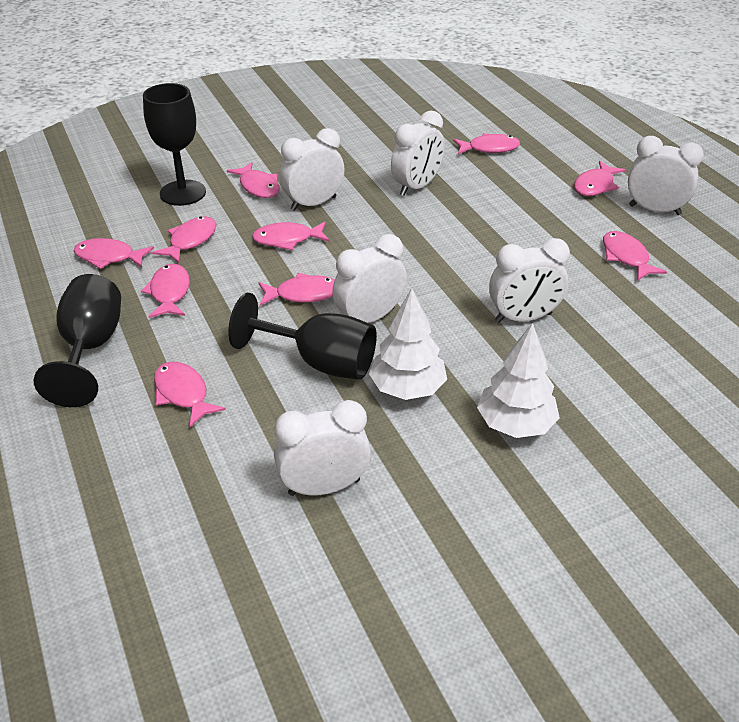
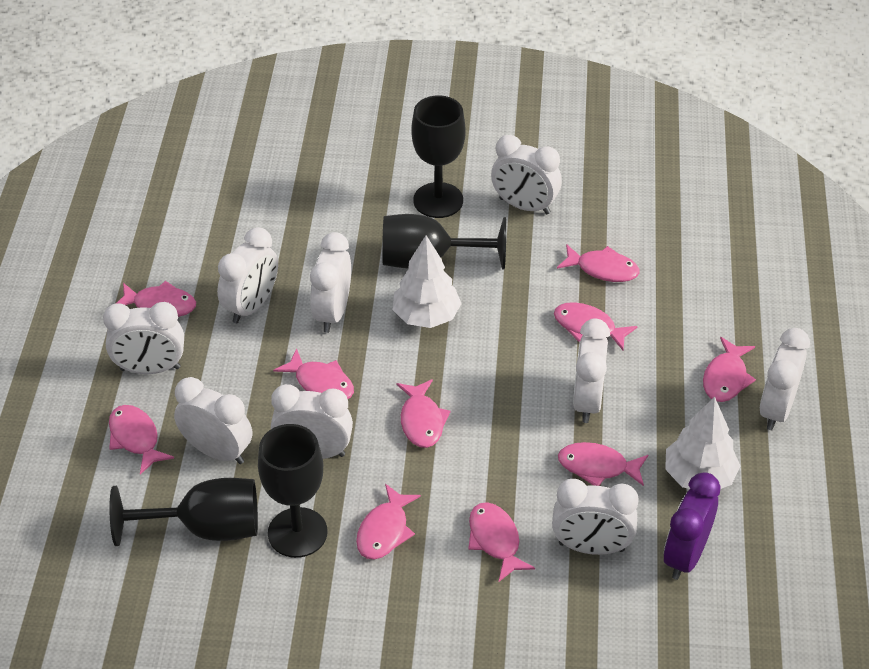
black goblet: 3 -> 4
purple clock: 0 -> 1
white clock: 6 -> 9

